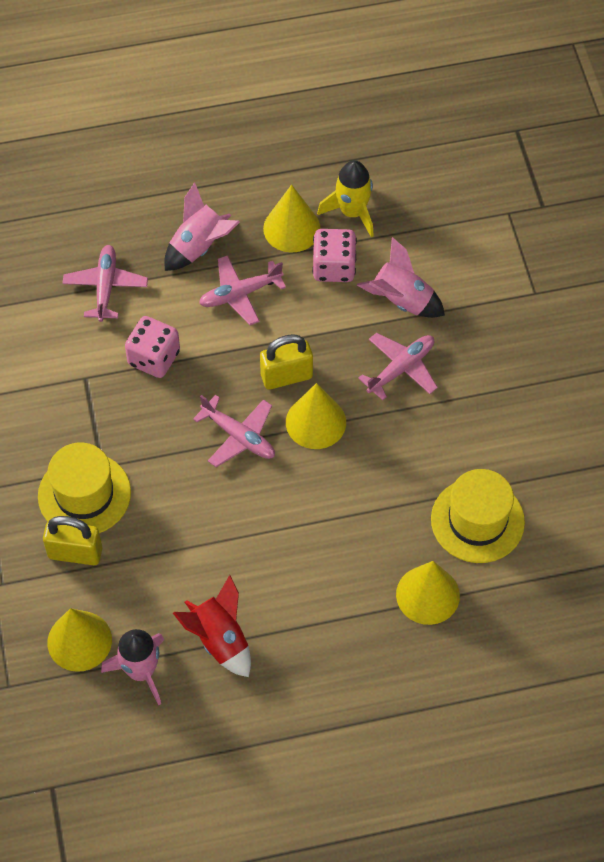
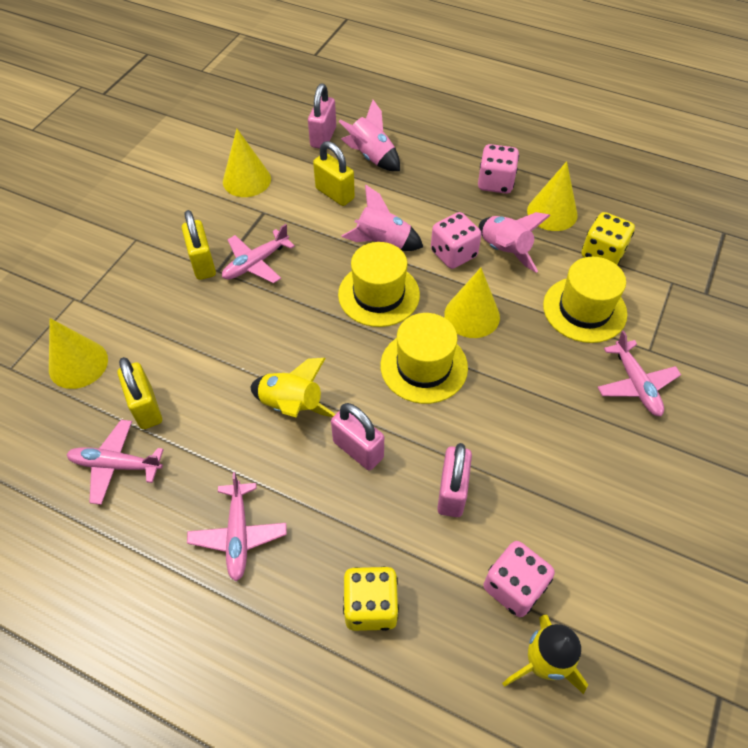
pink dice: 2 -> 3
pink padlock: 0 -> 3
red rocket: 1 -> 0
yellow dice: 0 -> 2
yellow hat: 2 -> 3
yellow padlock: 2 -> 3
yellow rocket: 1 -> 2

